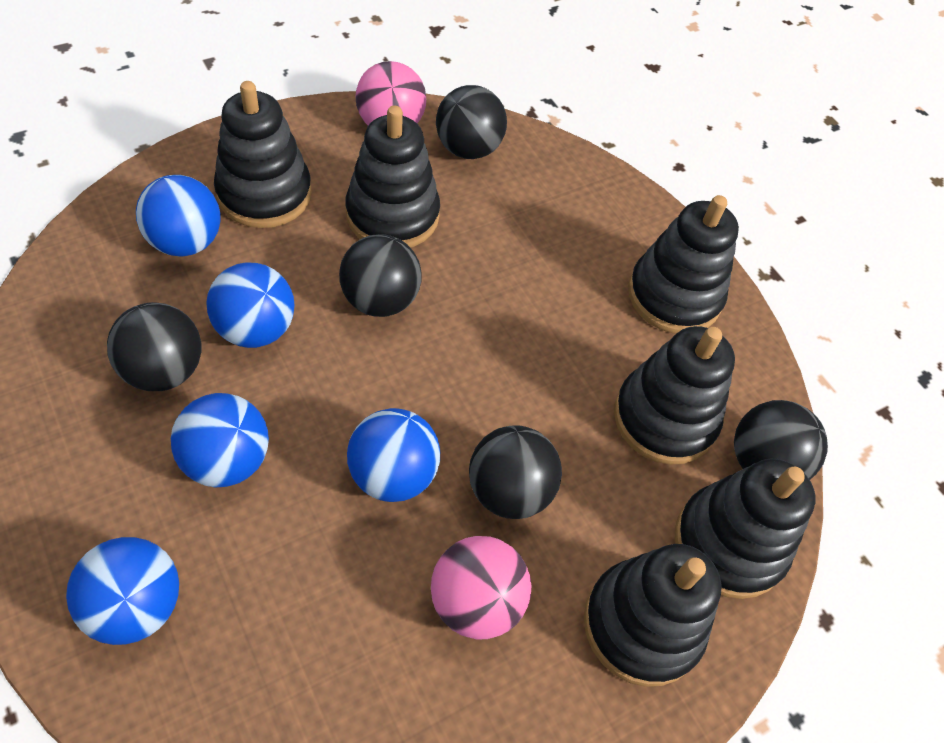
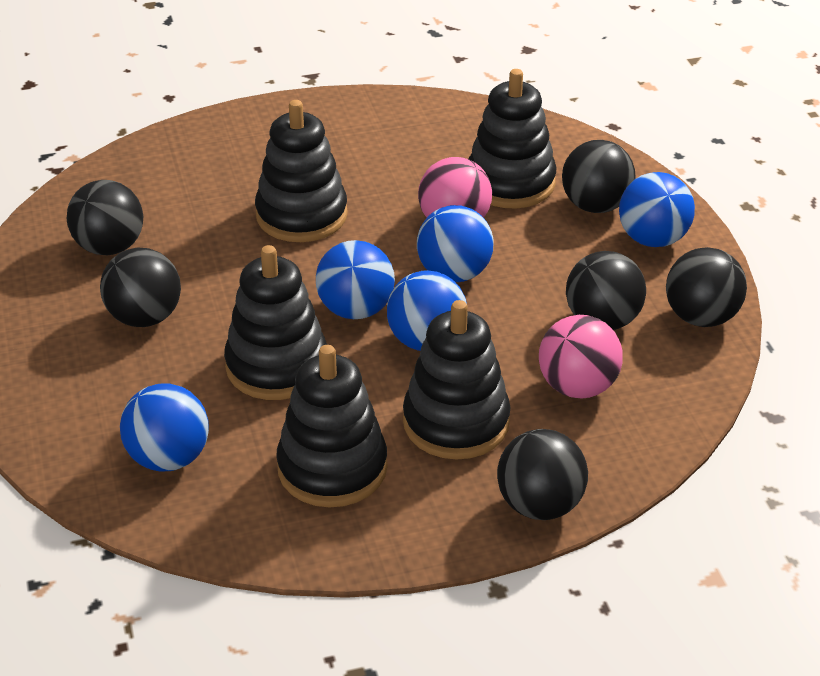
black ball: 5 -> 6
black stacking toy: 6 -> 5

